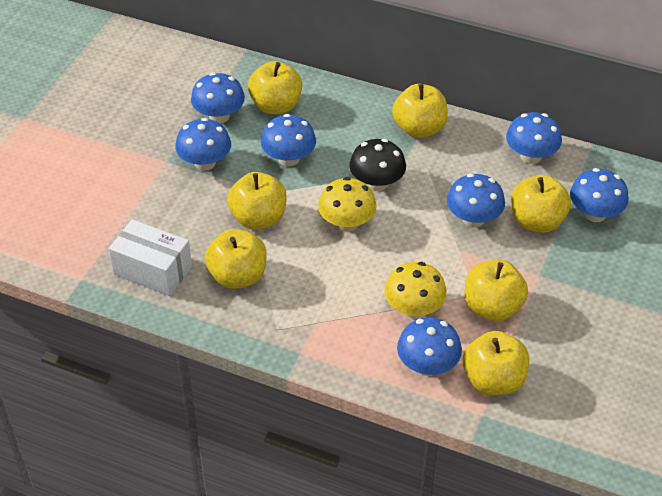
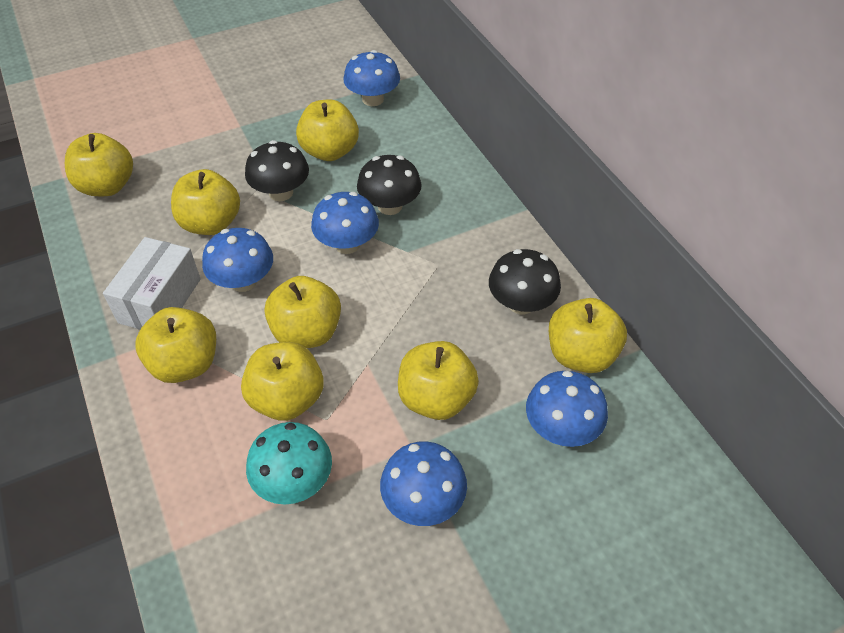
black mushroom: 1 -> 3
blue mushroom: 7 -> 5
turquoise mushroom: 0 -> 1
yellow apple: 7 -> 8
yellow mushroom: 2 -> 0

